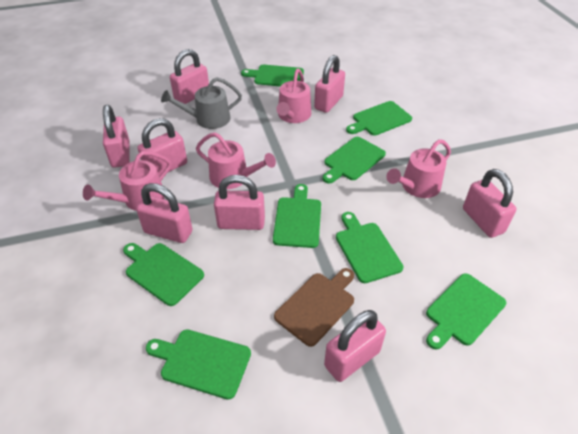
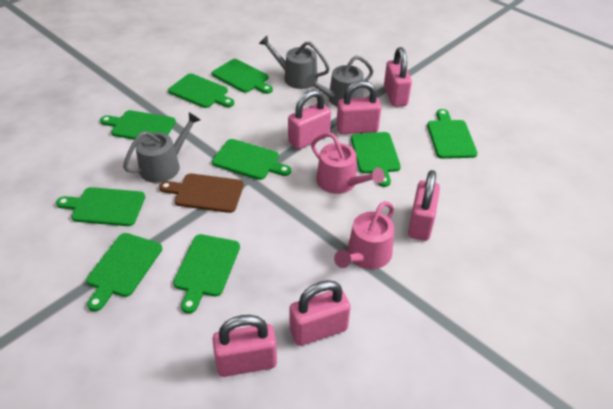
green cutting board: 8 -> 9
grey watering can: 1 -> 3
pink padlock: 8 -> 6
pink watering can: 4 -> 2

